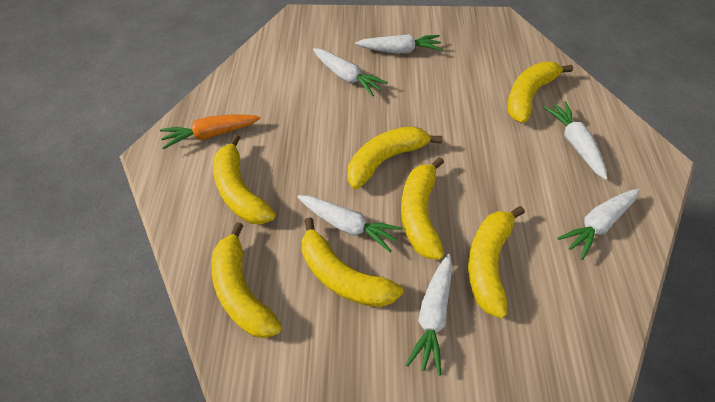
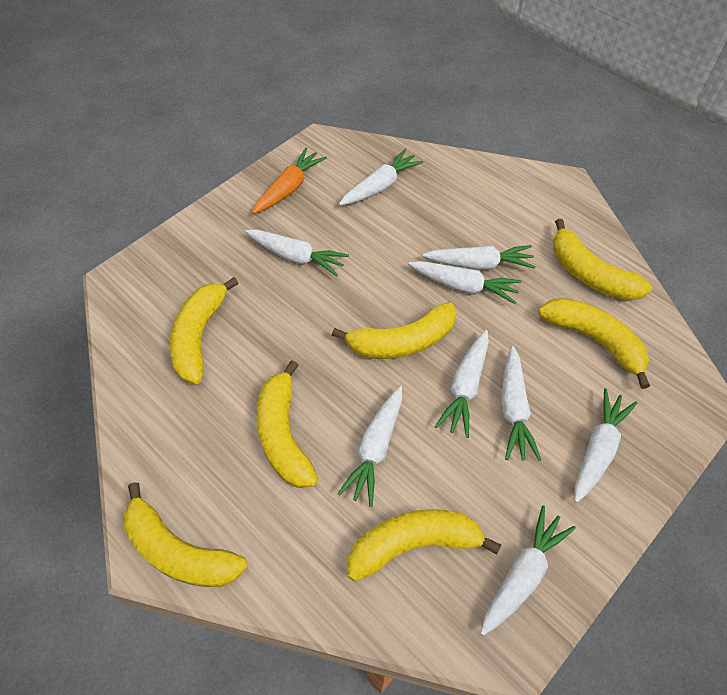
white carrot: 6 -> 9

